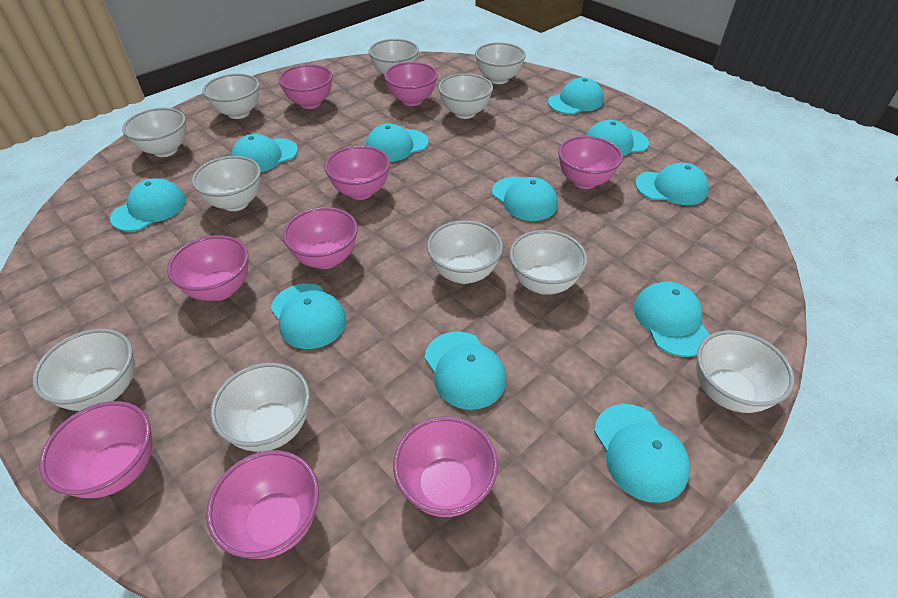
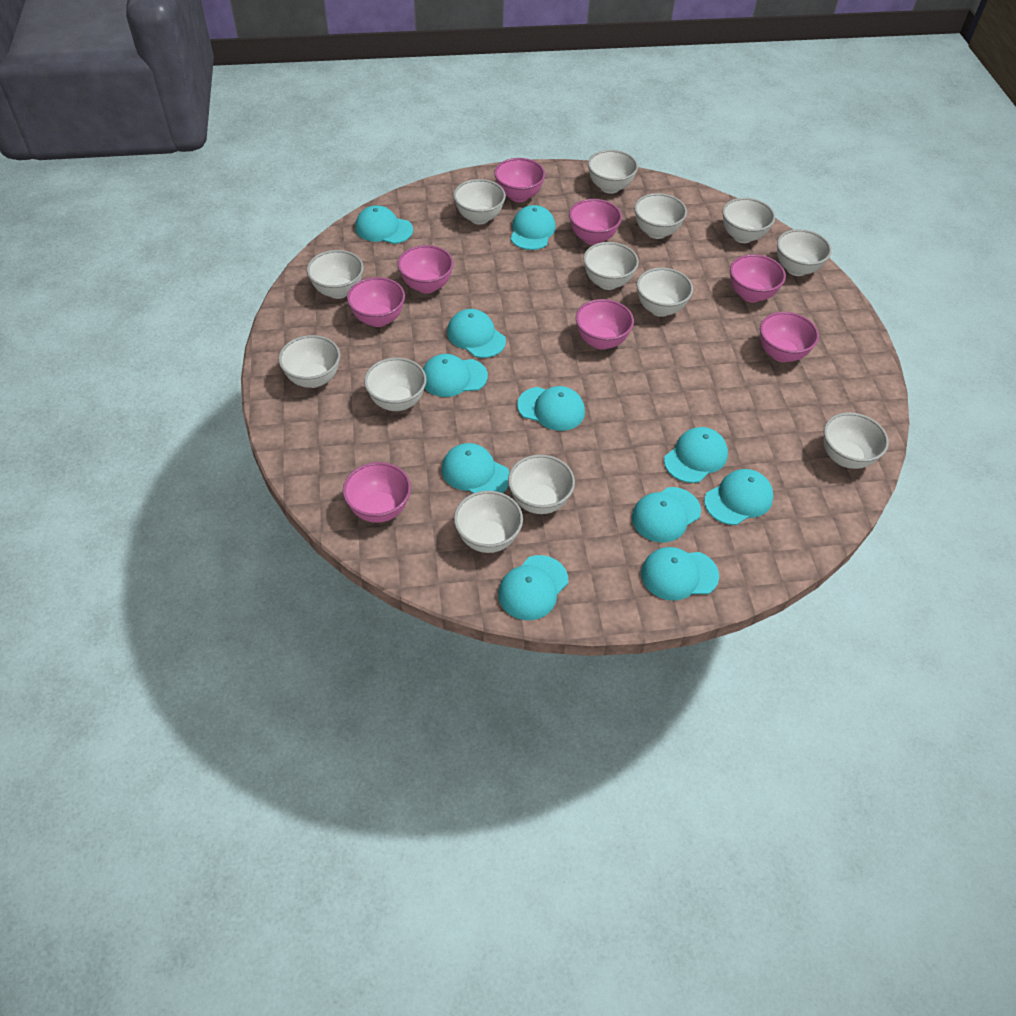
pink bowl: 9 -> 8
white bowl: 11 -> 13

